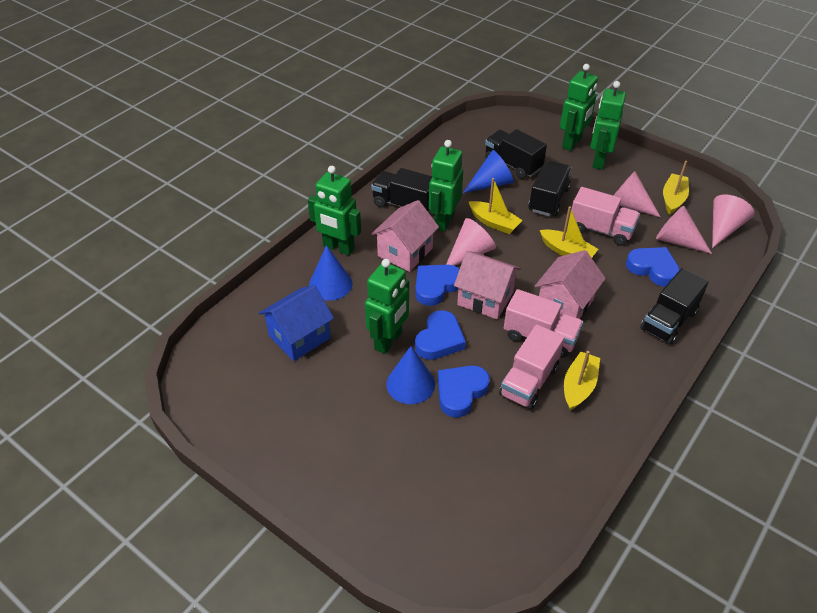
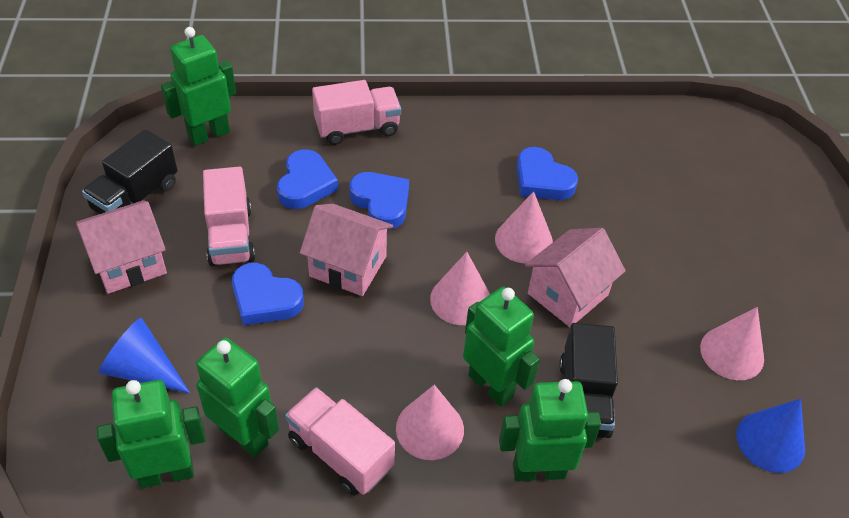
black truck: 4 -> 2
blue cone: 3 -> 2
blue house: 1 -> 0
yellow boat: 4 -> 0

